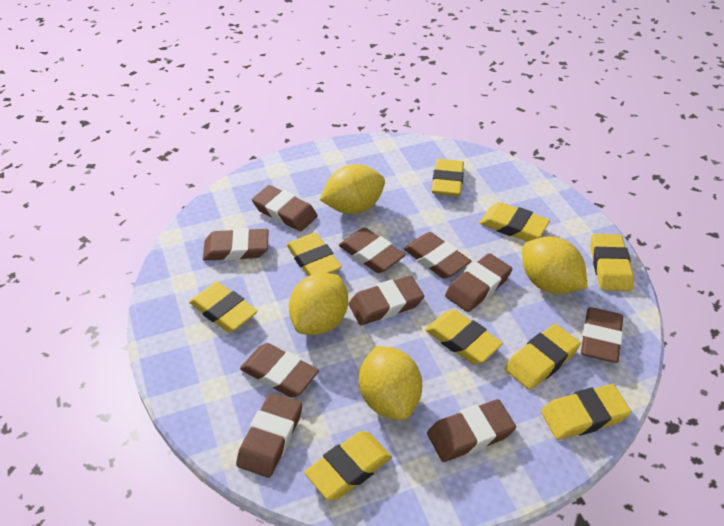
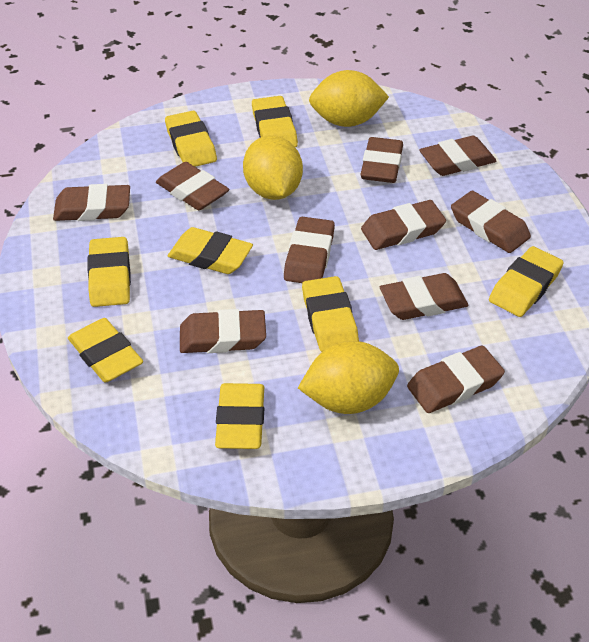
yellow eraser: 9 -> 8
yellow lemon: 4 -> 3

